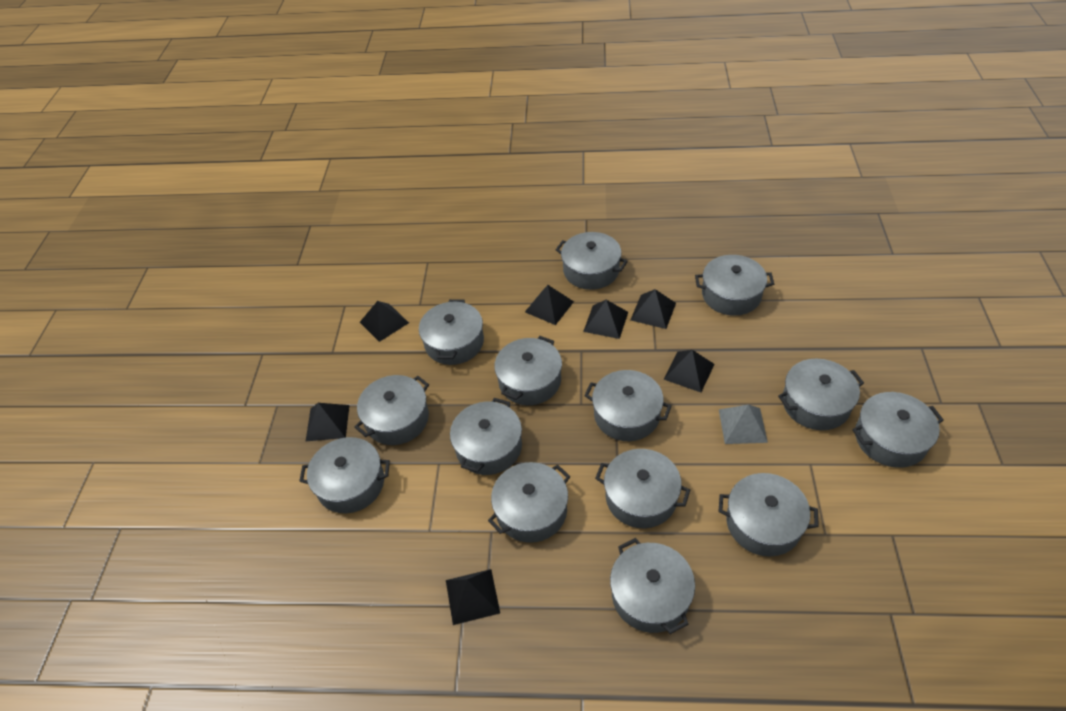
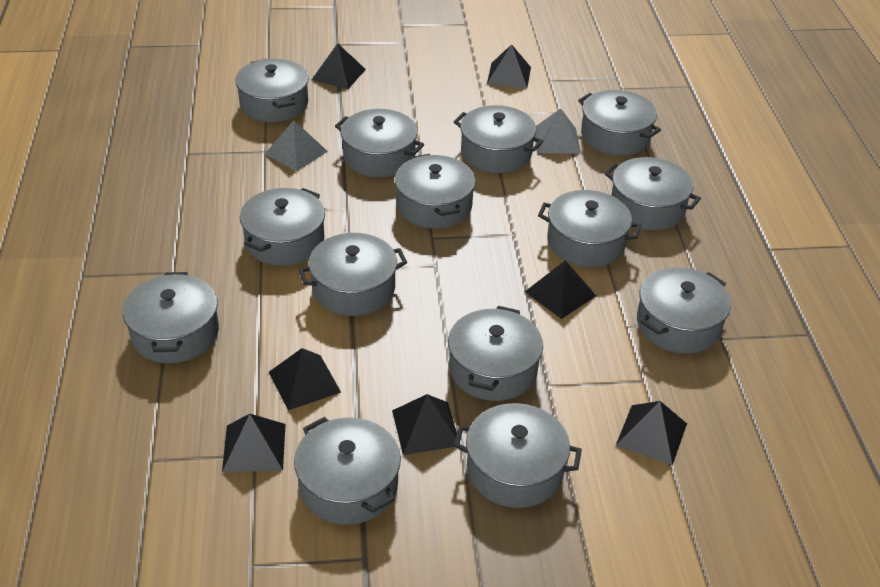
grey pyramid: 1 -> 2

